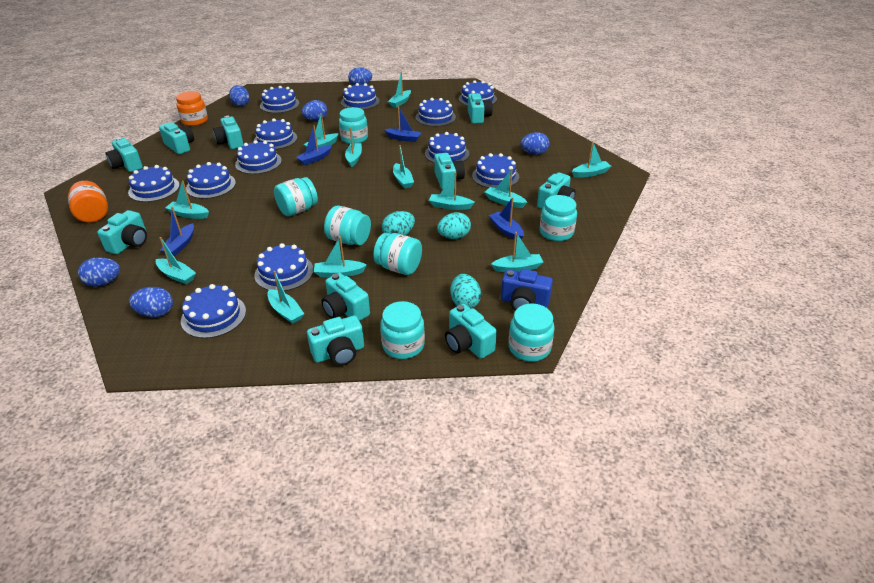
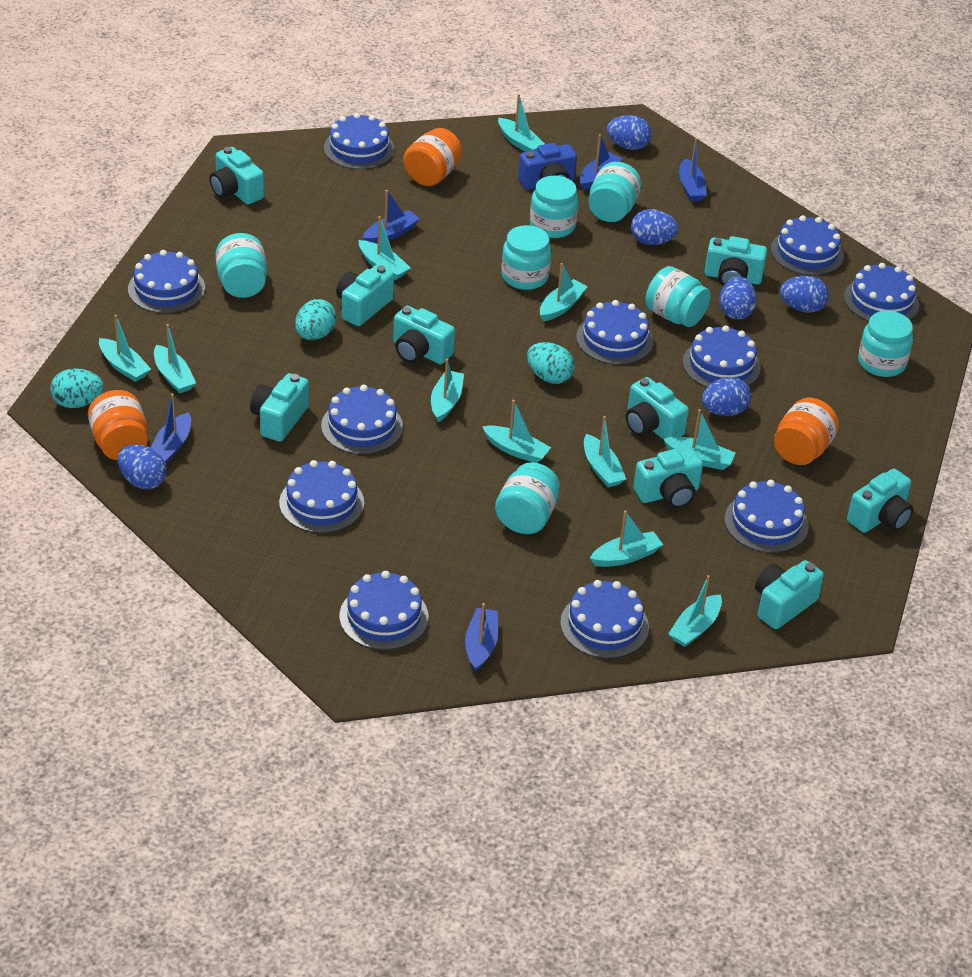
blue boat: 4 -> 5
blue cake: 12 -> 11
orange jar: 2 -> 3
turquoise boat: 12 -> 11
turquoise camera: 10 -> 9

